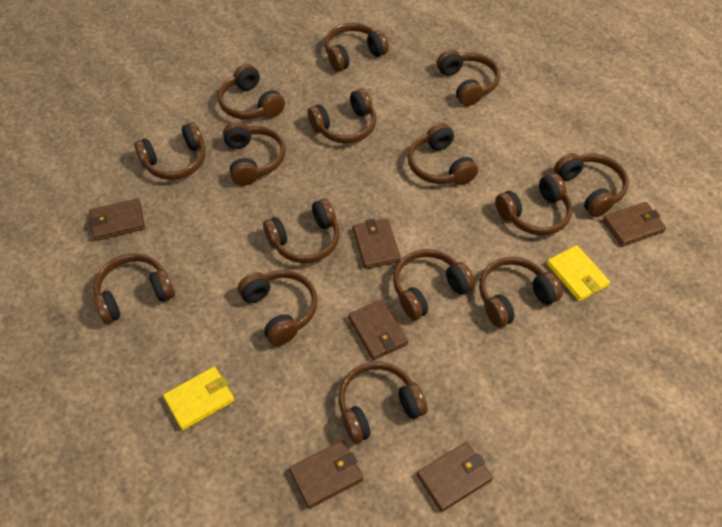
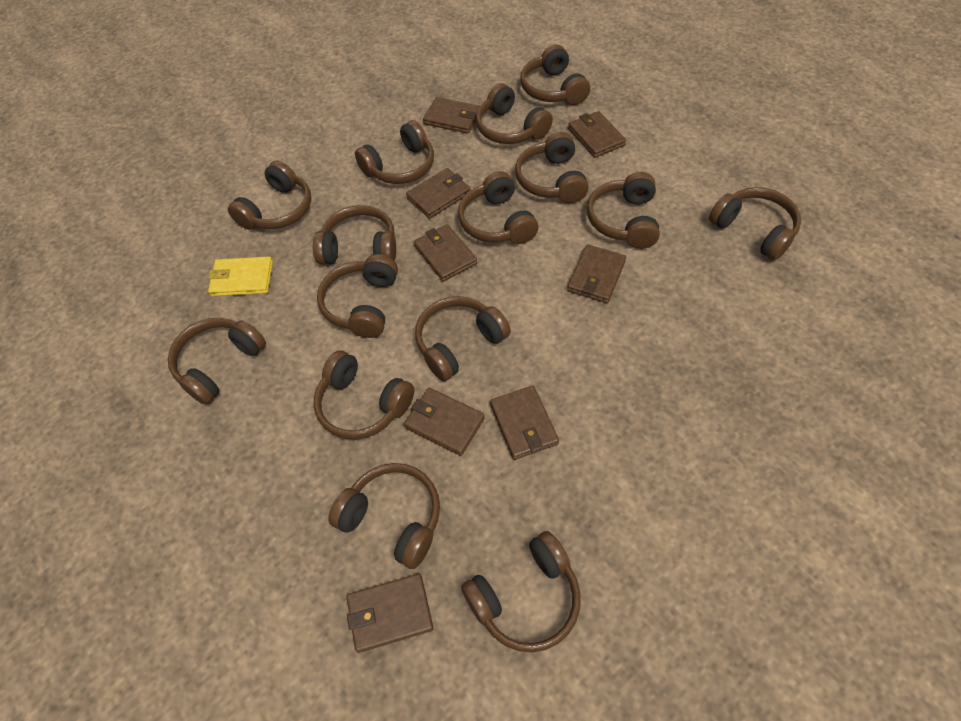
brown wallet: 6 -> 8
yellow wallet: 2 -> 1

